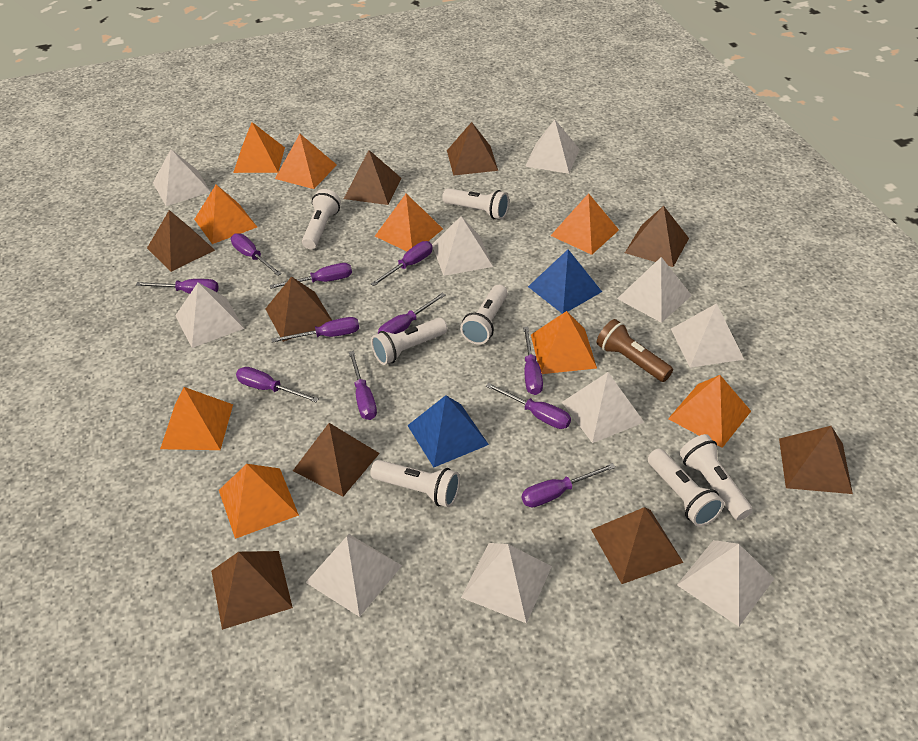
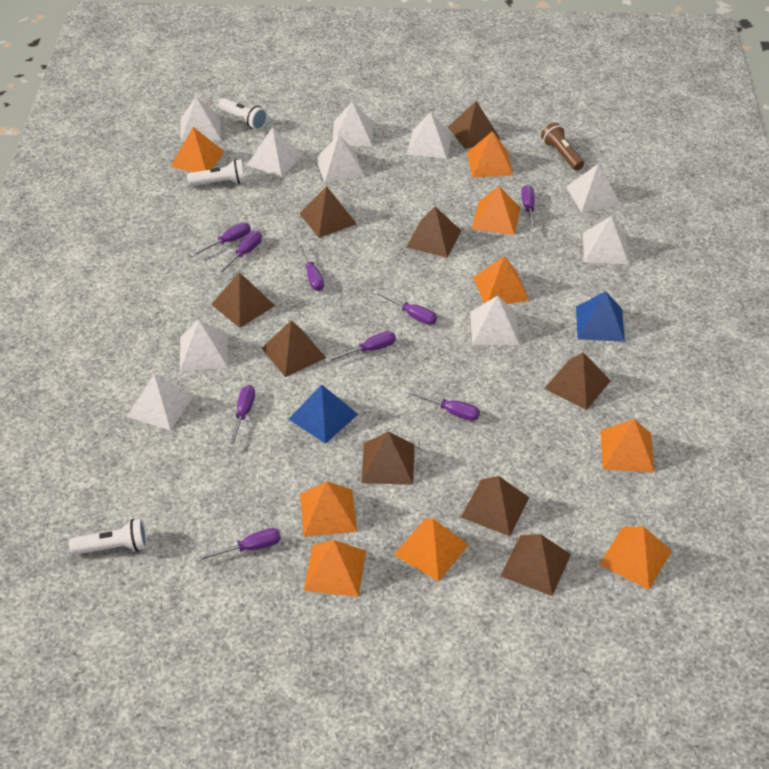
purple screwdriver: 11 -> 9
white flashlight: 7 -> 3

